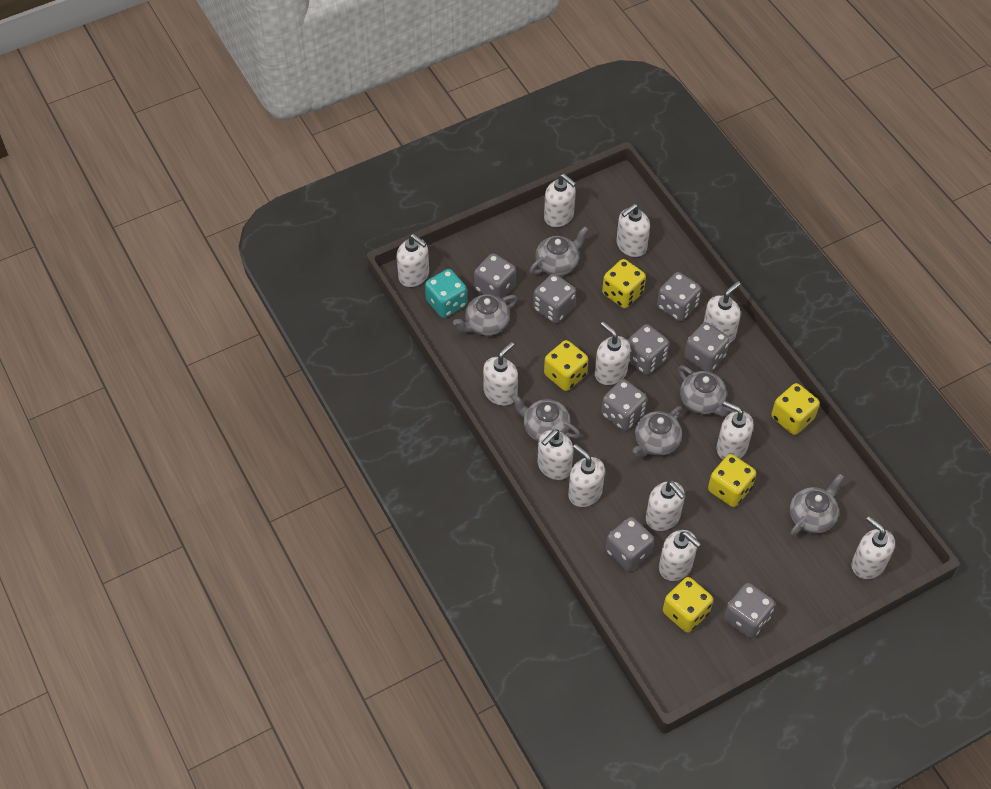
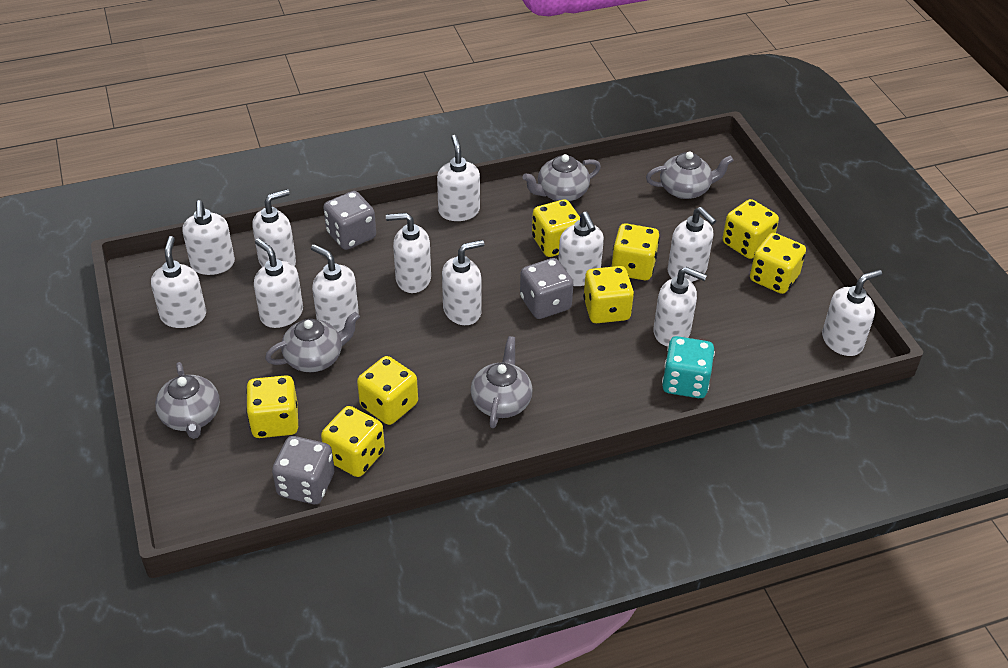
grey dice: 8 -> 3
grey teapot: 6 -> 5
yellow dice: 5 -> 8

